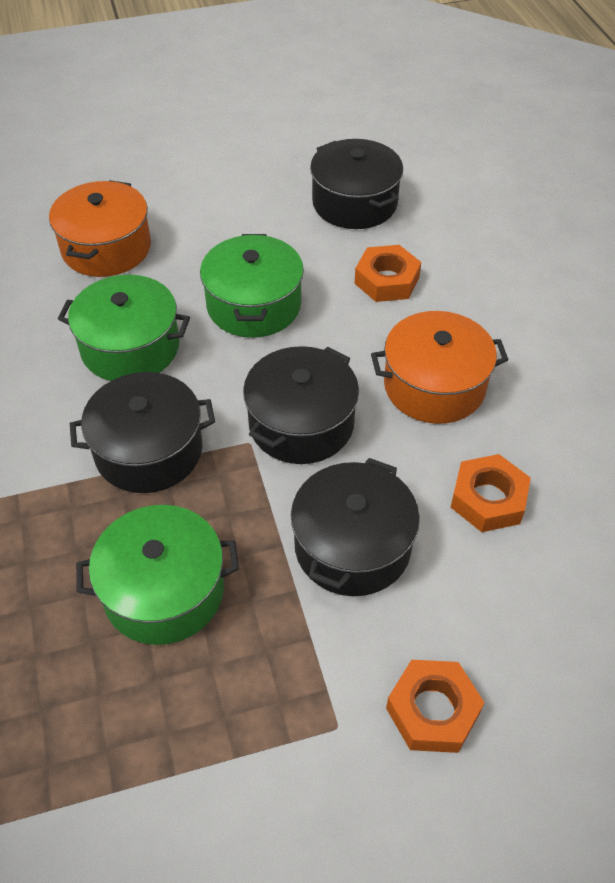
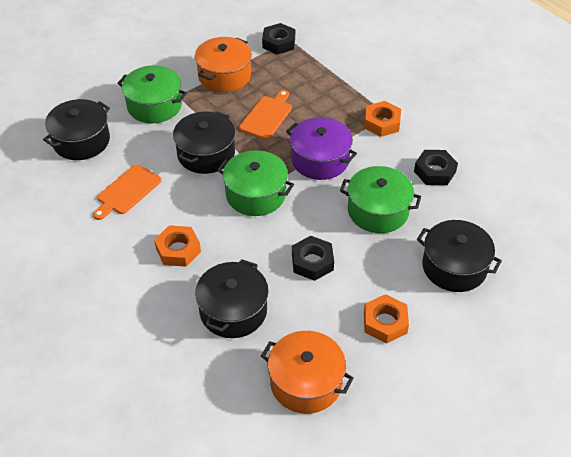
black nut: 0 -> 3
orange cutting board: 0 -> 2
purple pot: 0 -> 1

